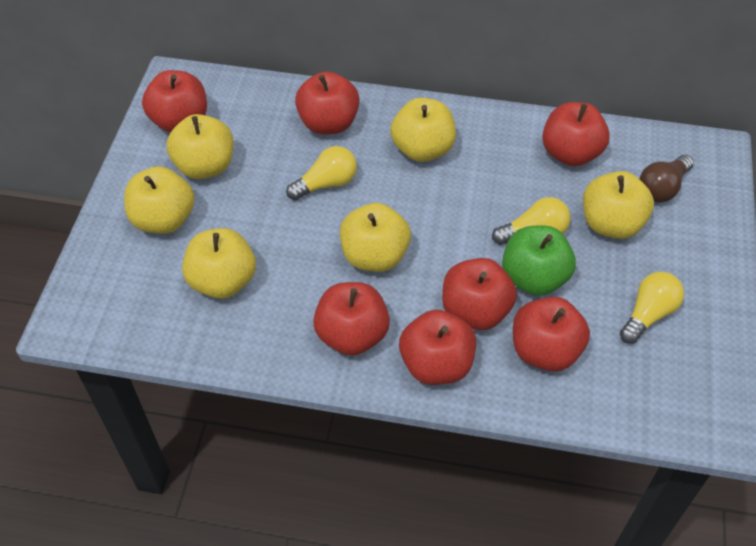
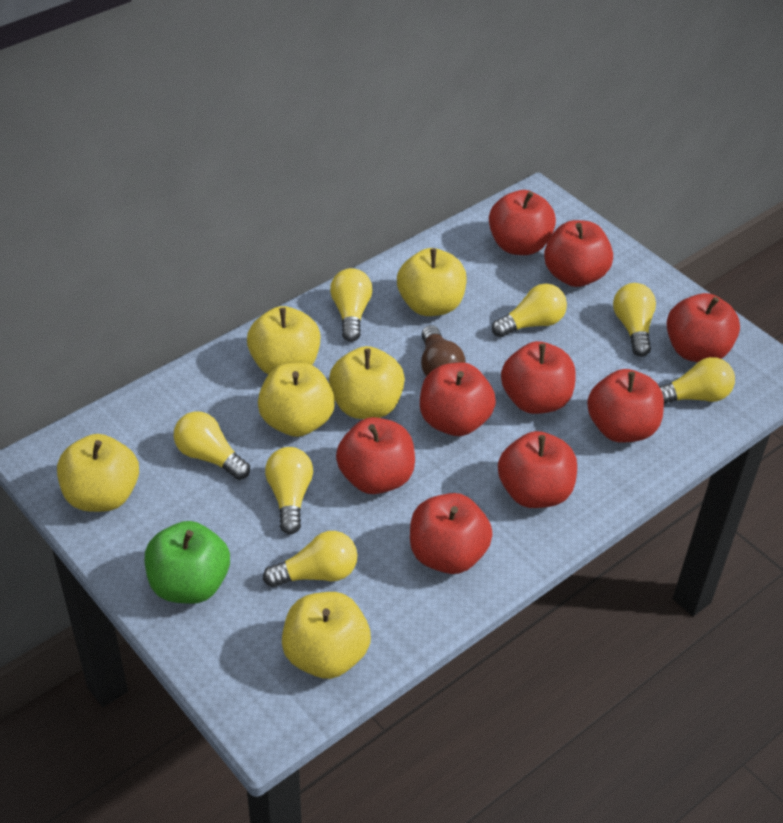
red apple: 7 -> 9
yellow light bulb: 3 -> 7

